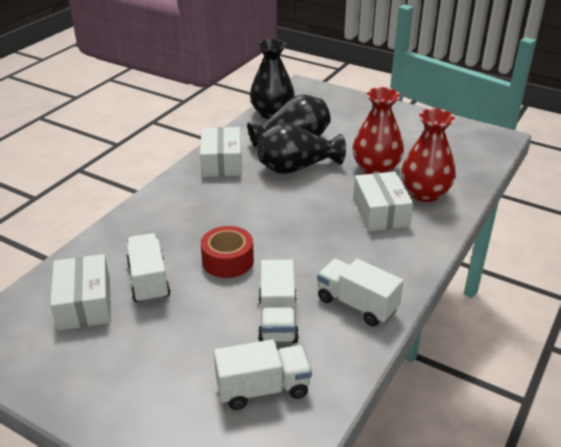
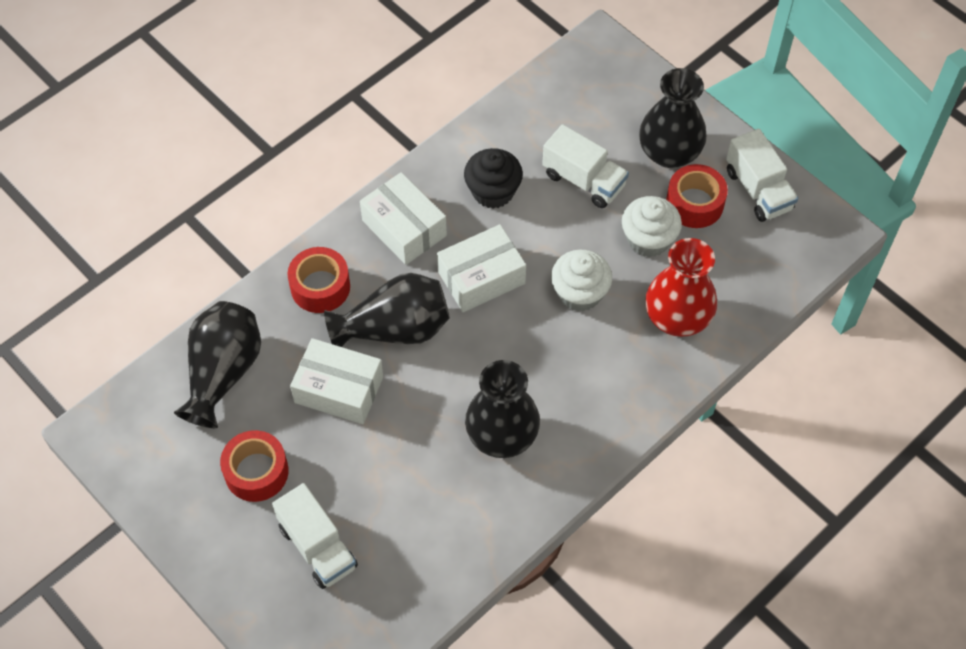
black cupcake: 0 -> 1
black vase: 3 -> 4
red tape: 1 -> 3
red vase: 2 -> 1
white cupcake: 0 -> 2
white truck: 4 -> 3

